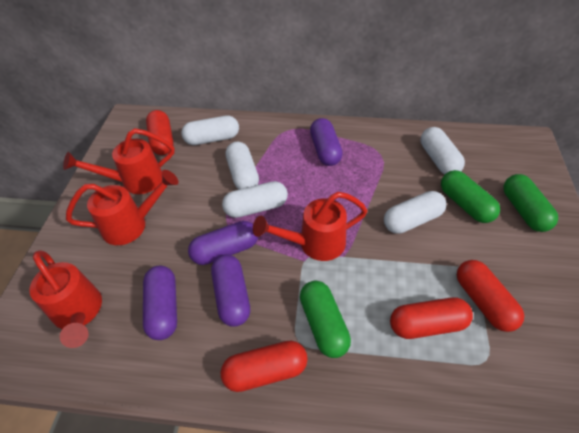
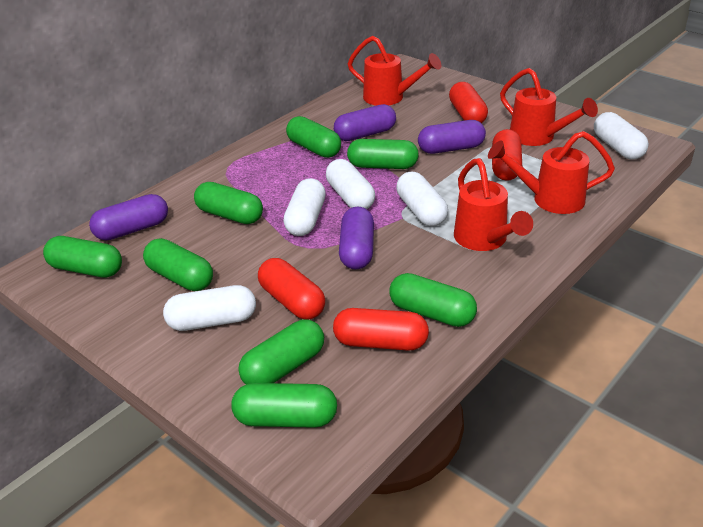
green capsule: 3 -> 8

